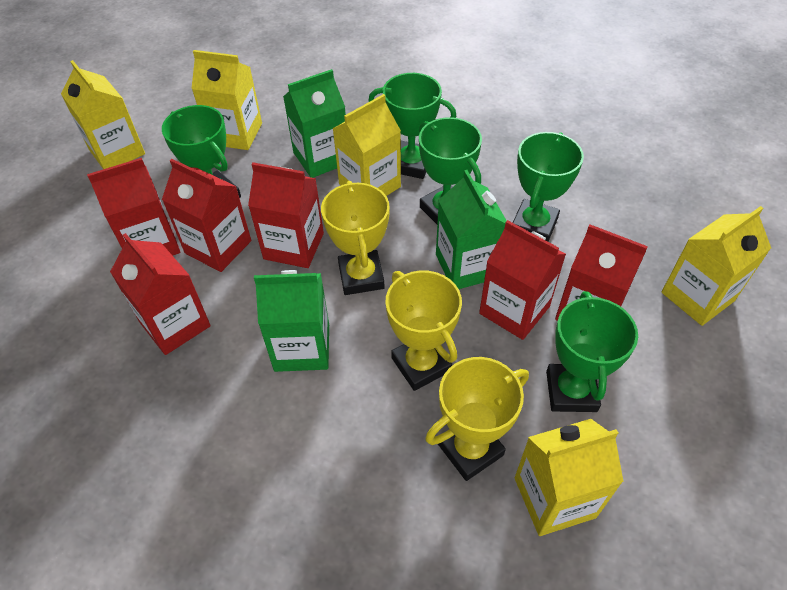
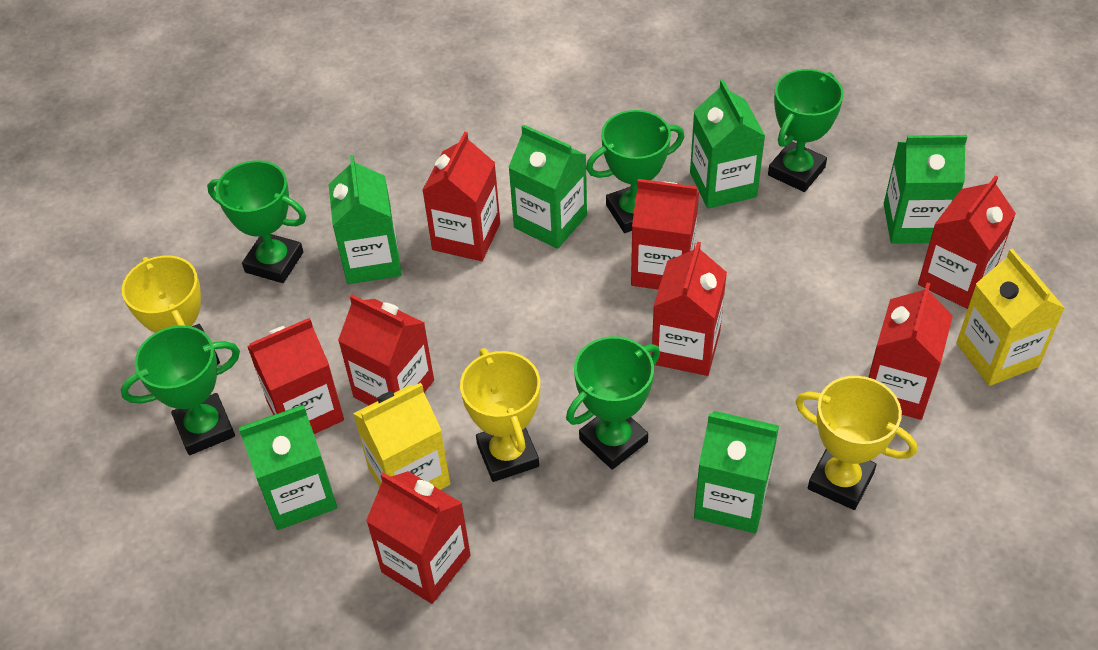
green carton: 3 -> 6
red carton: 6 -> 8
yellow carton: 5 -> 2

